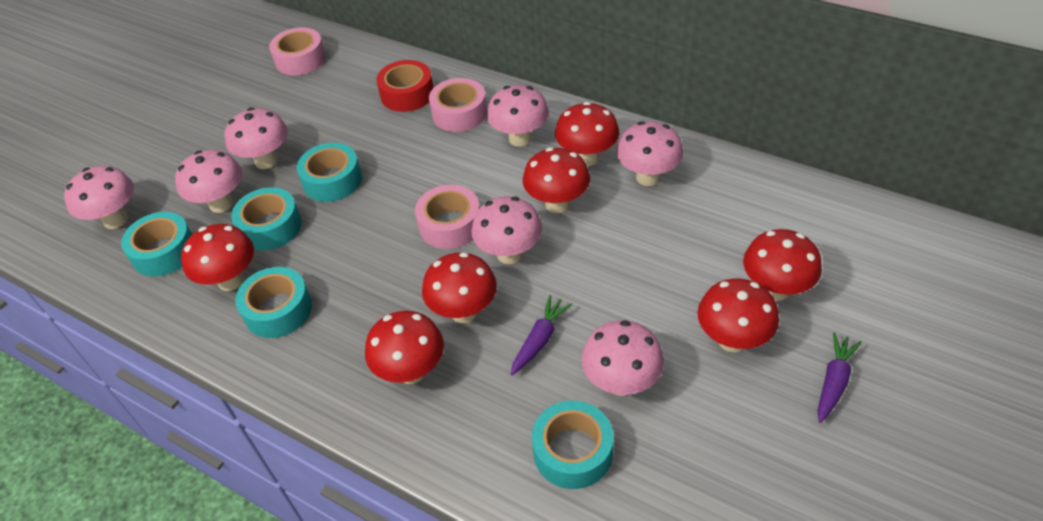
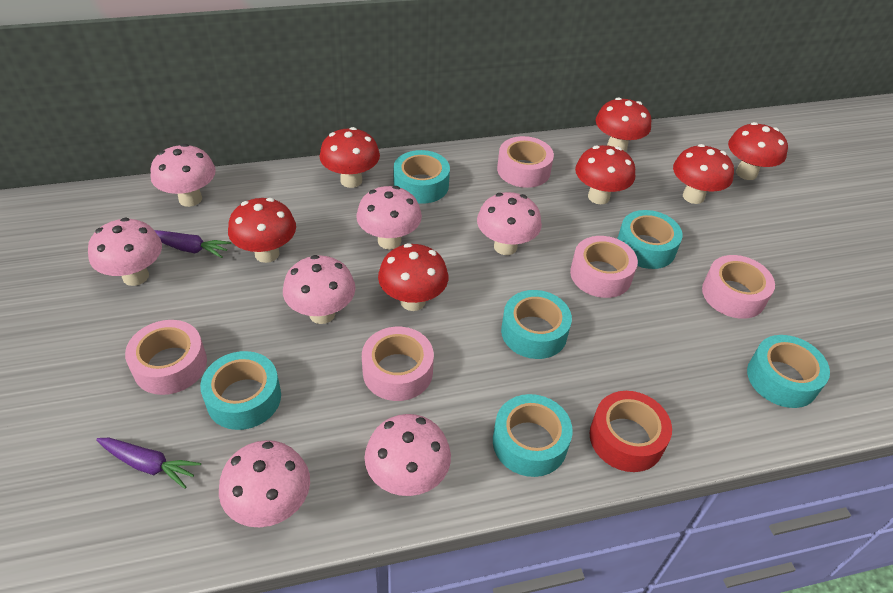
pink tape: 3 -> 5
turquoise tape: 5 -> 6

